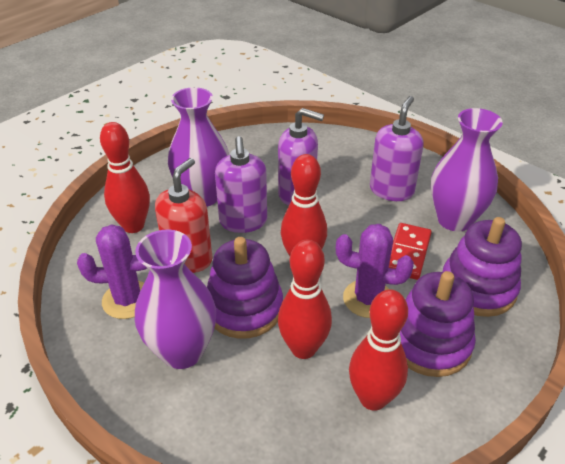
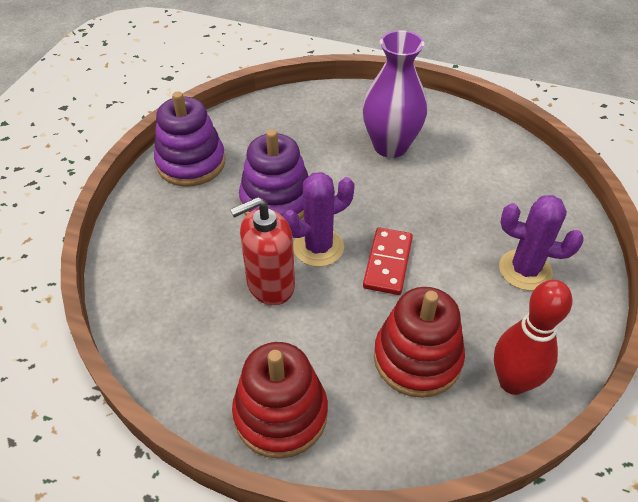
purple soap dispenser: 3 -> 0
purple stacking toy: 3 -> 2
purple vase: 3 -> 1
red bowling pin: 4 -> 1
red stacking toy: 0 -> 2

